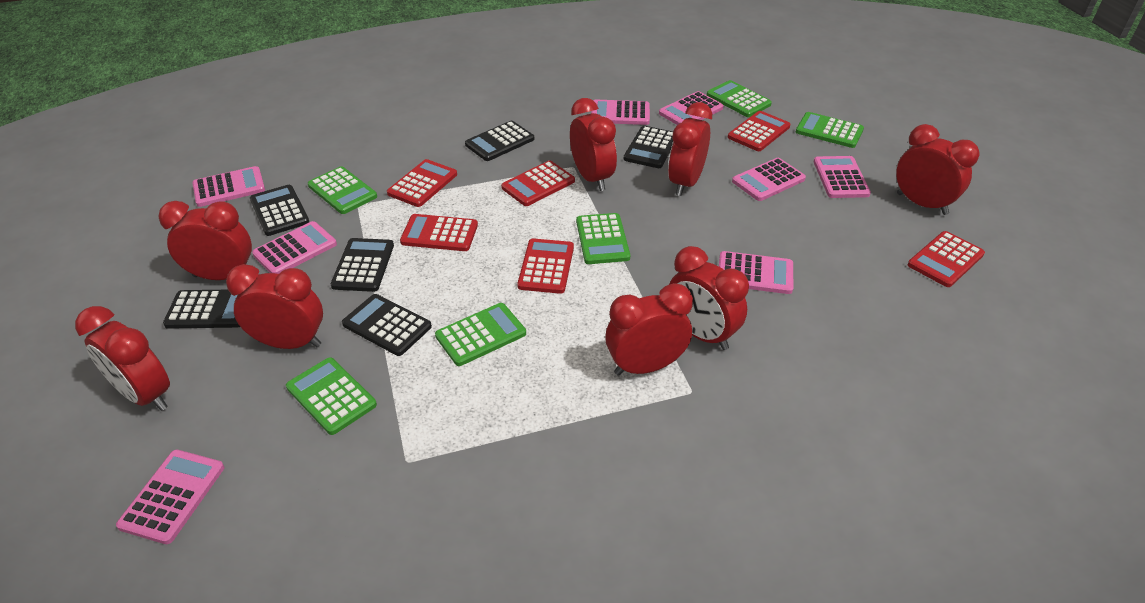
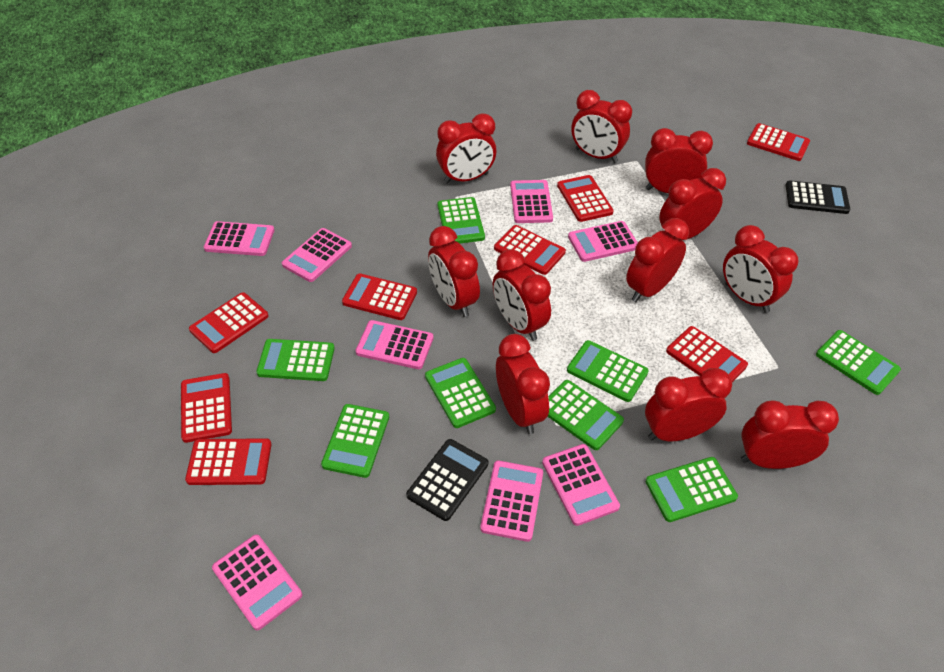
black calculator: 6 -> 2
green calculator: 6 -> 8
red calculator: 6 -> 8
red clock: 8 -> 11

